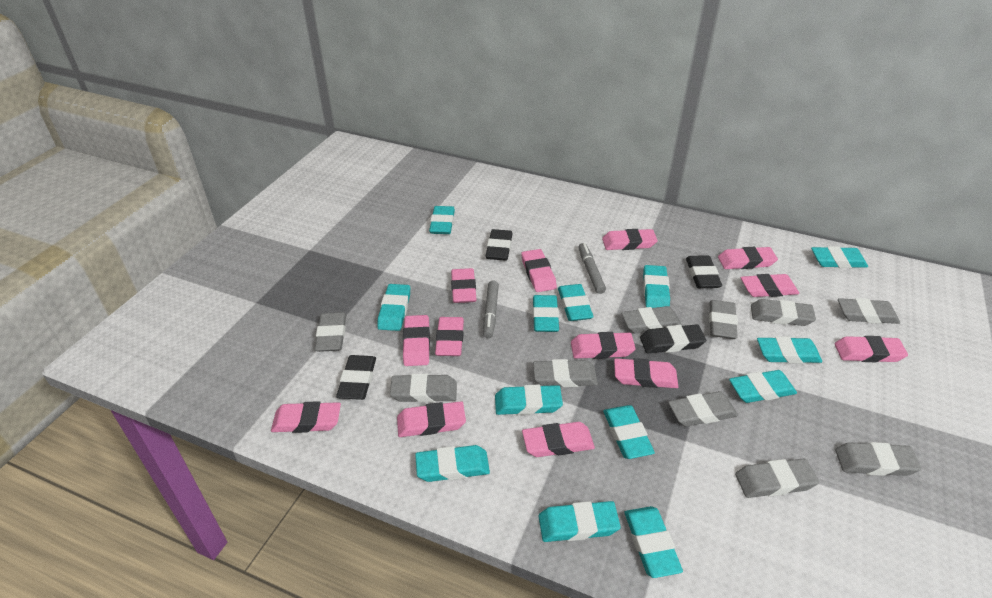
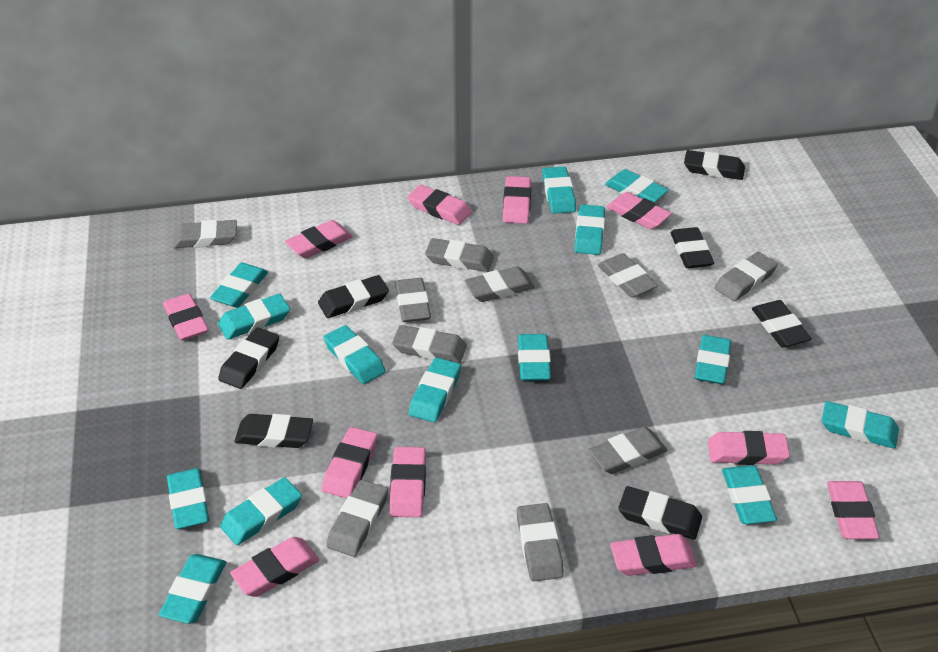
black eraser: 4 -> 7
grey marker: 2 -> 0
pink eraser: 13 -> 11
turquoise eraser: 13 -> 14

